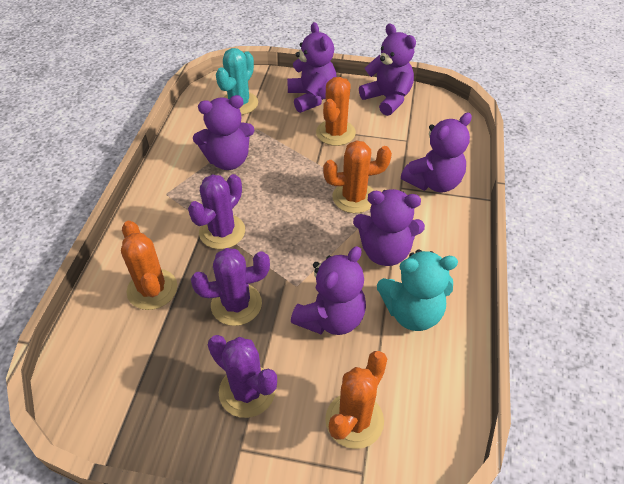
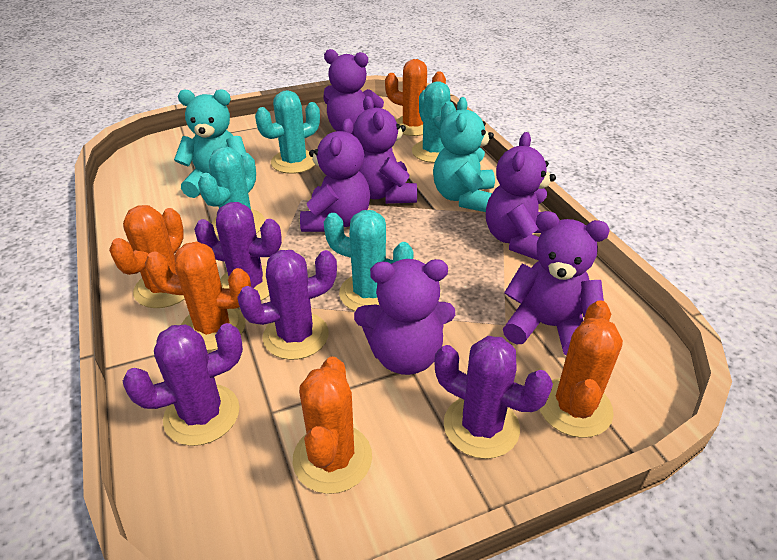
orange cactus: 4 -> 5
purple cactus: 3 -> 4
turquoise cactus: 1 -> 4
turquoise teddy bear: 1 -> 2

